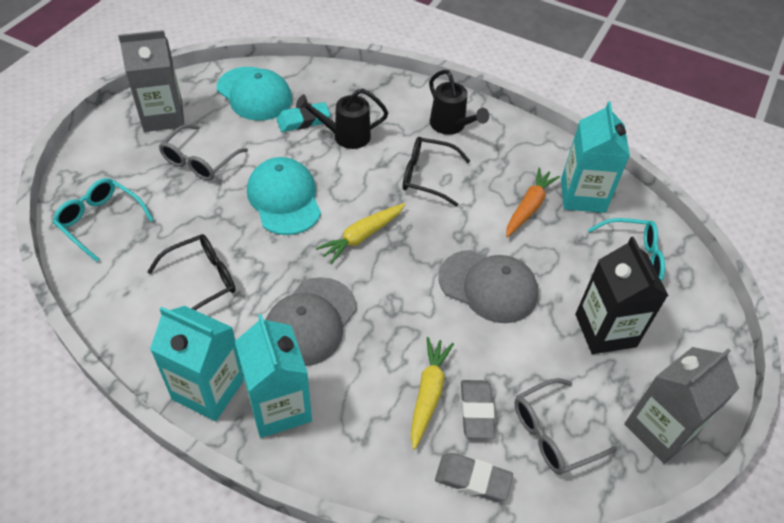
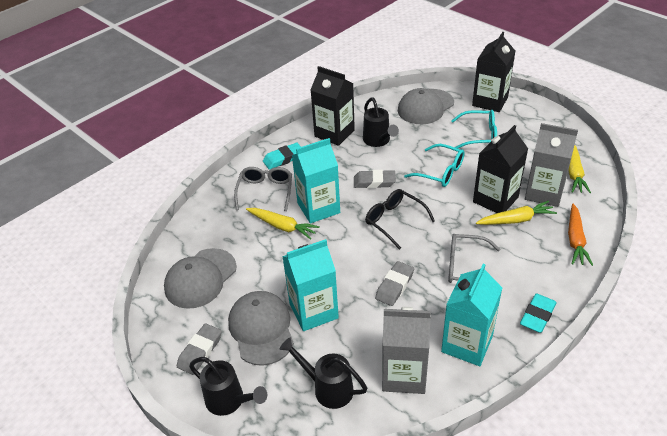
black carton: 1 -> 3
black glasses: 2 -> 1
black watering can: 2 -> 3
grey cap: 2 -> 3
grey eraser: 2 -> 3
turquoise cap: 2 -> 0
turquoise eraser: 1 -> 2
yellow carrot: 2 -> 3

